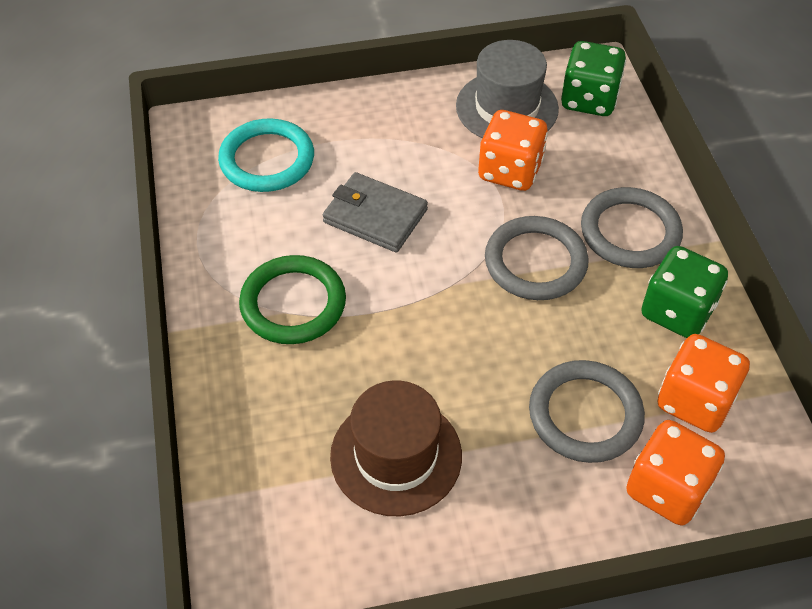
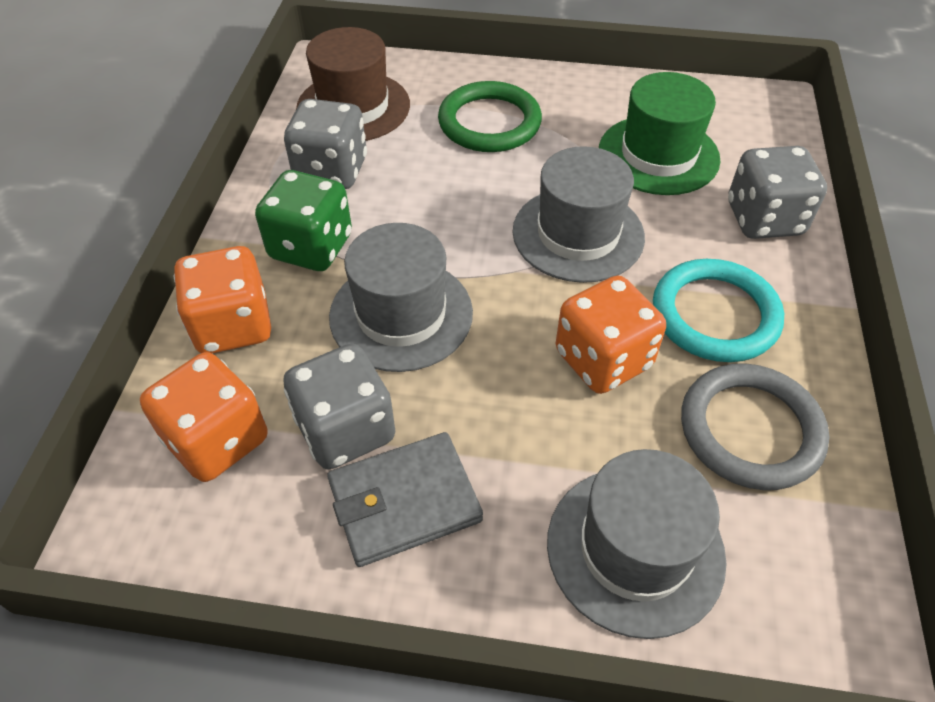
green dice: 2 -> 1
green hat: 0 -> 1
grey dice: 0 -> 3
grey hat: 1 -> 3
grey ring: 3 -> 1

